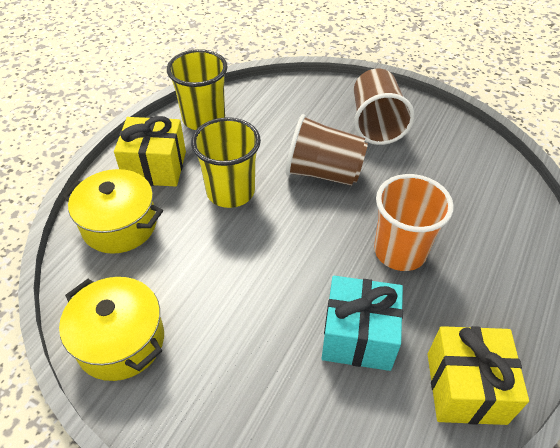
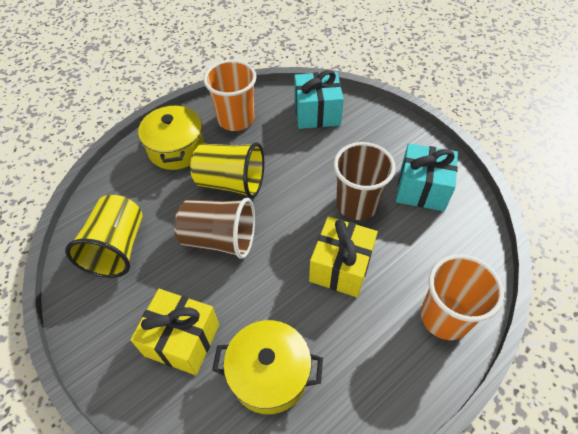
orange cup: 1 -> 2
turquoise gift: 1 -> 2

